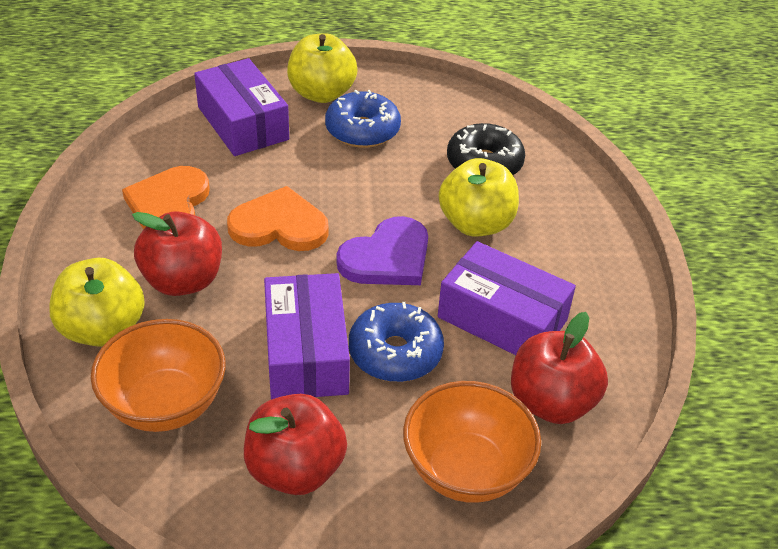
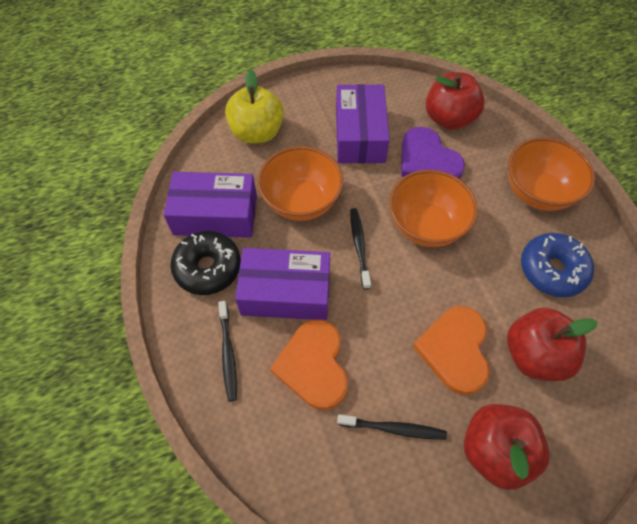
black toothbrush: 0 -> 3
blue donut: 2 -> 1
orange bowl: 2 -> 3
yellow apple: 3 -> 1

